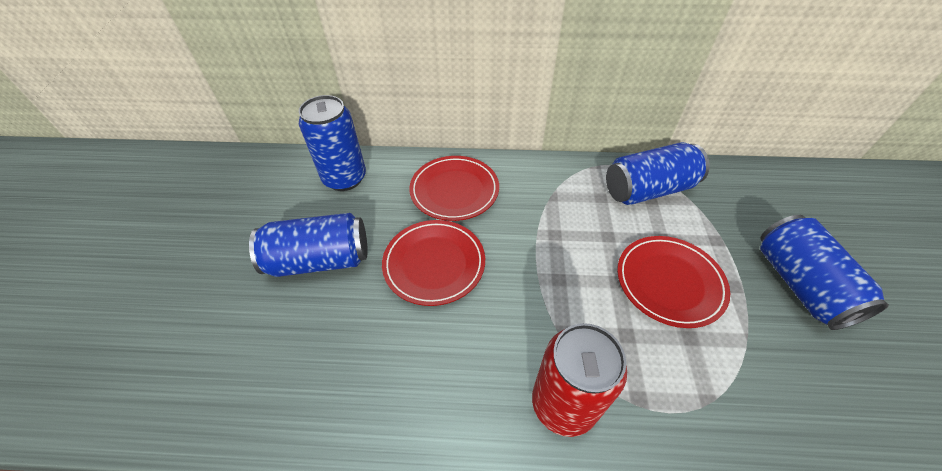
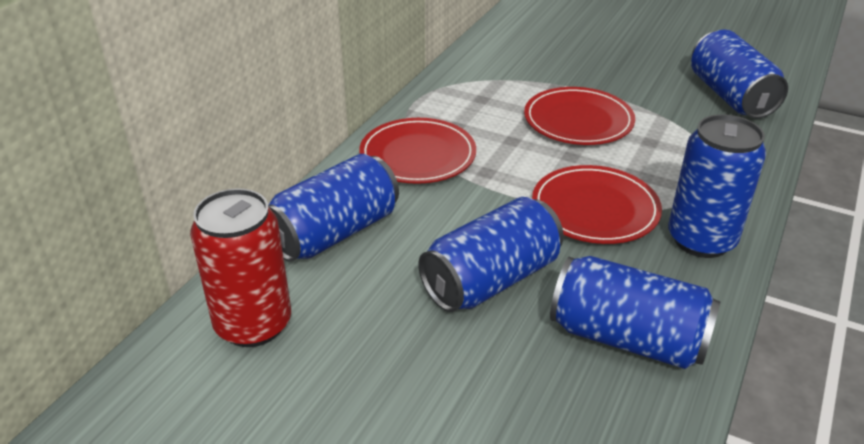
blue can: 4 -> 5

